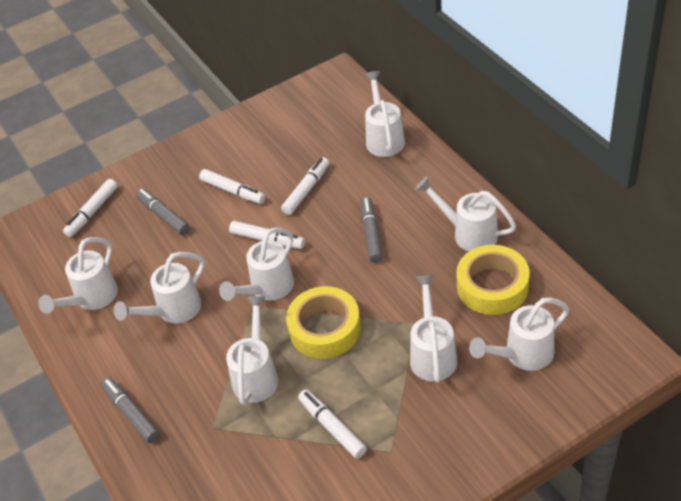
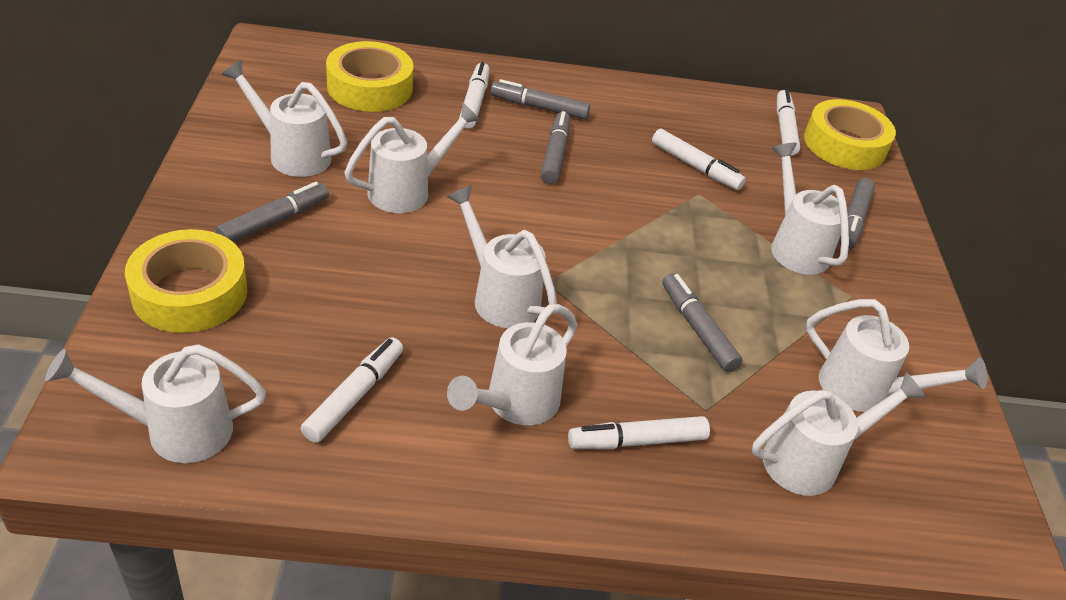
grey marker: 3 -> 5
yellow tape: 2 -> 3

